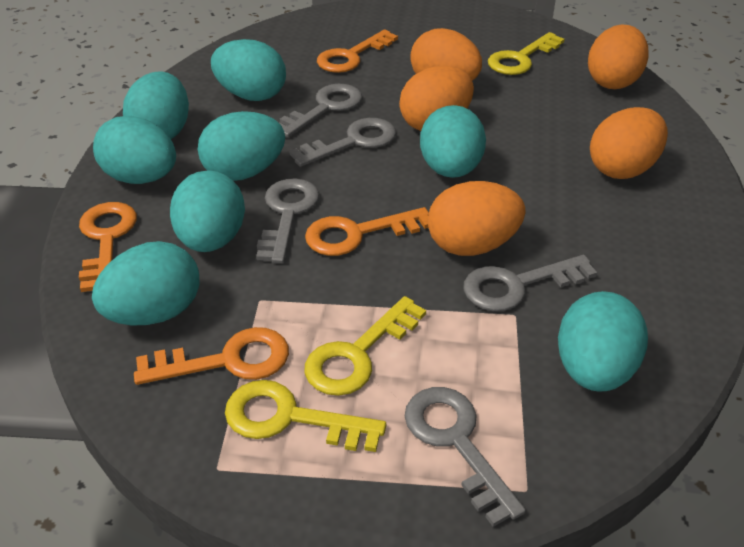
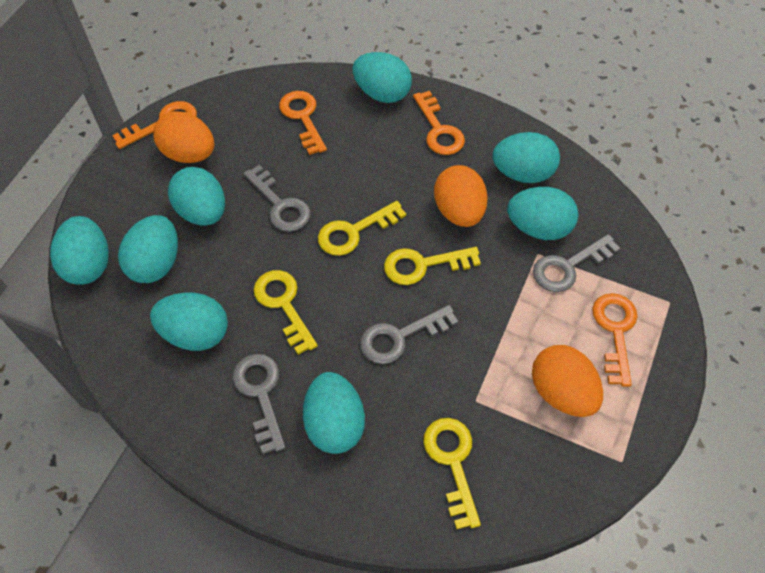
grey key: 5 -> 4
orange egg: 5 -> 3
yellow key: 3 -> 4

